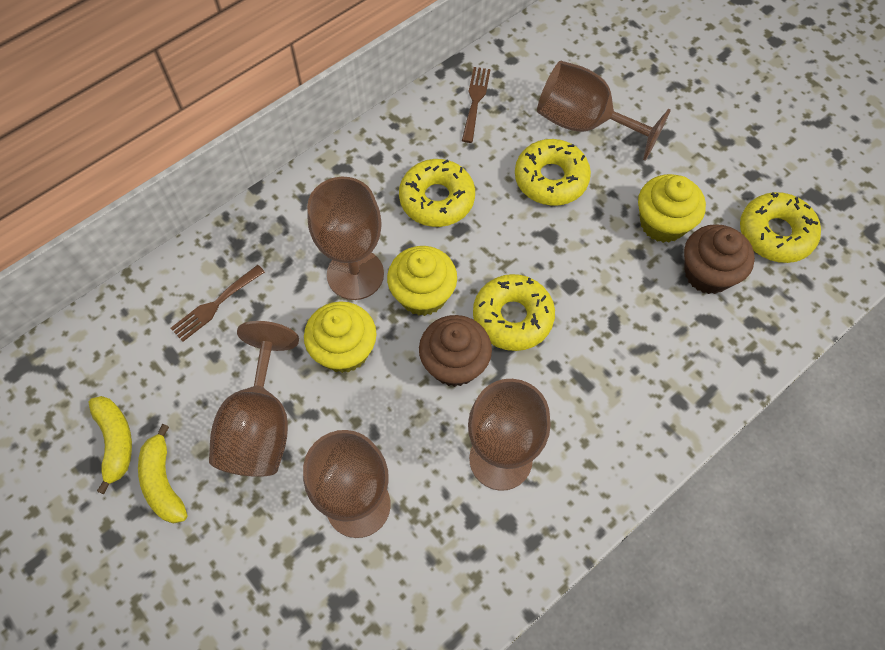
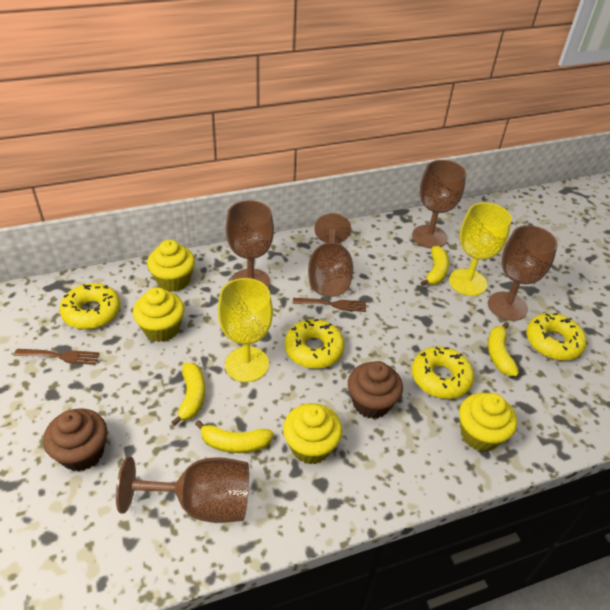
yellow banana: 2 -> 4
yellow cupcake: 3 -> 4
yellow goblet: 0 -> 2

